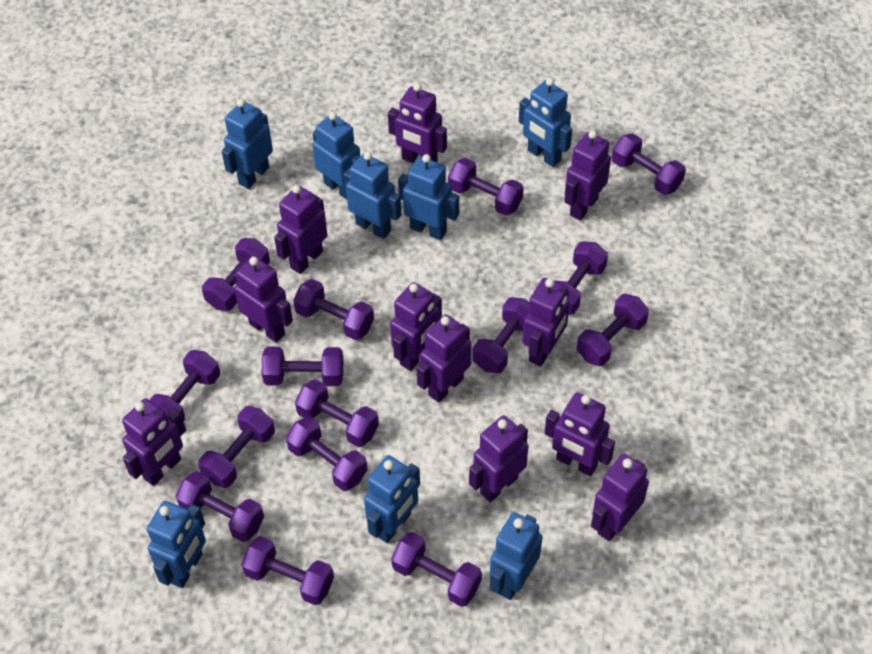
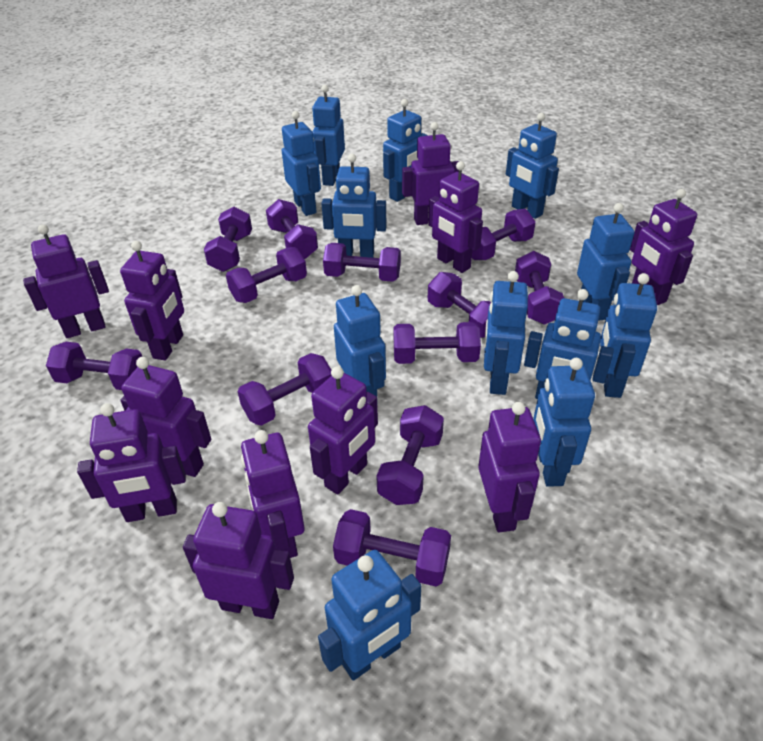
blue robot: 8 -> 12
purple dumbbell: 15 -> 12

